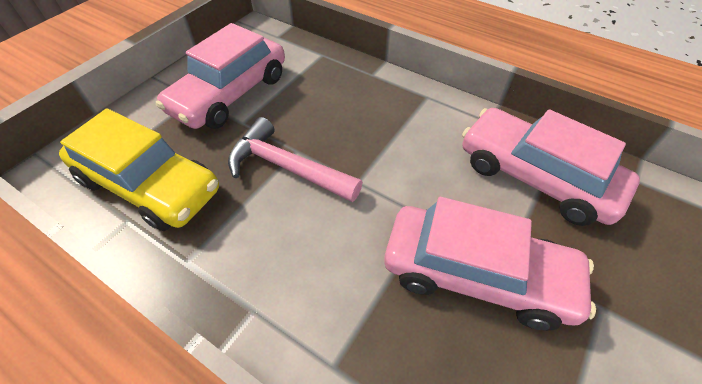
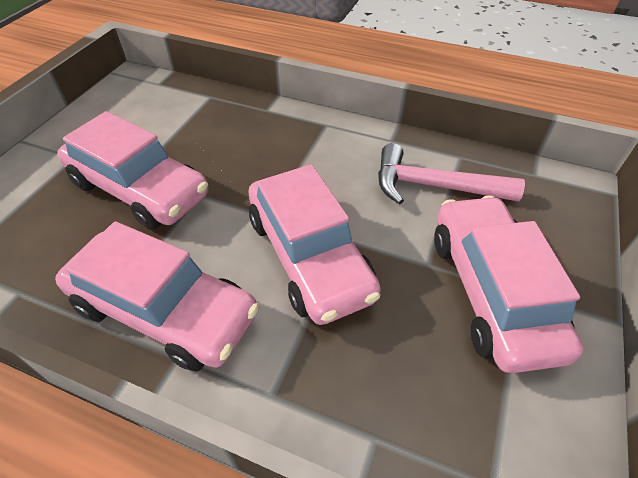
pink car: 3 -> 4
yellow car: 1 -> 0

